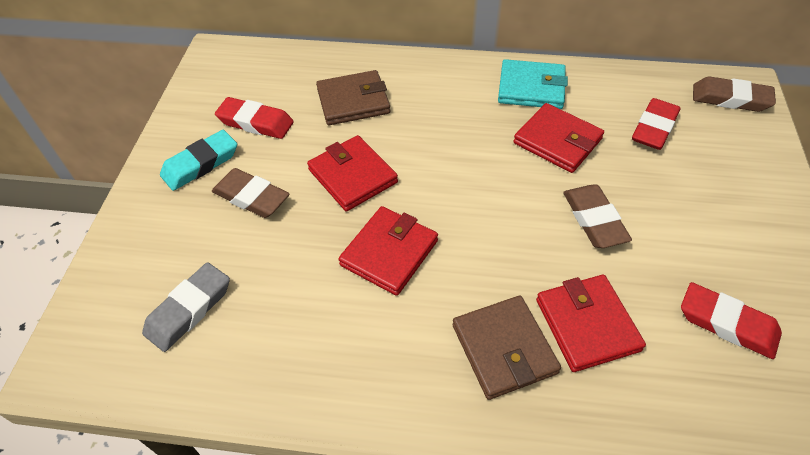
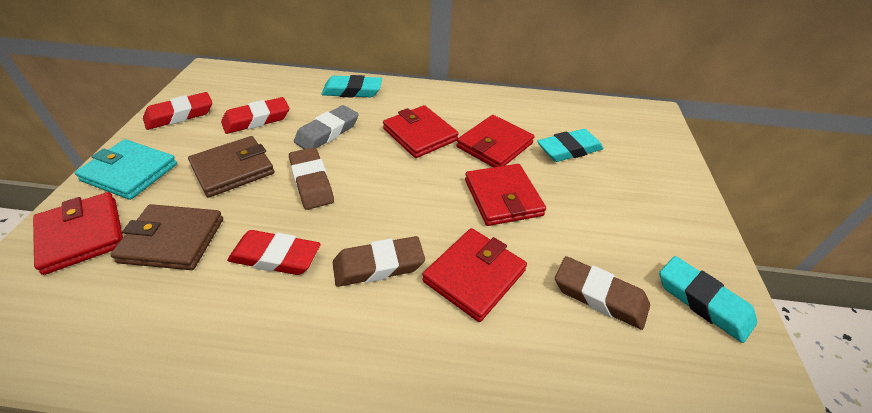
red wallet: 4 -> 5
turquoise eraser: 1 -> 3

